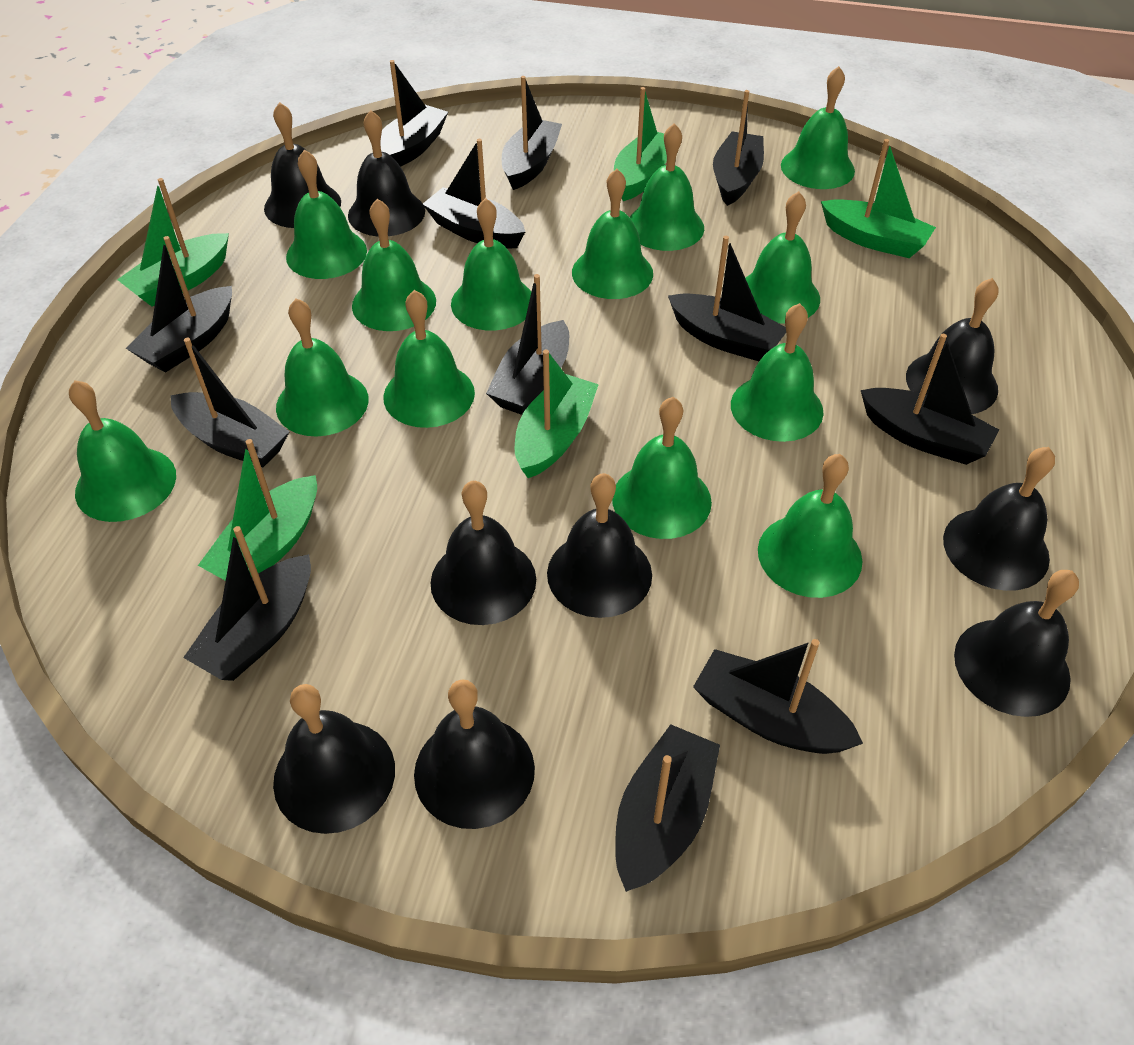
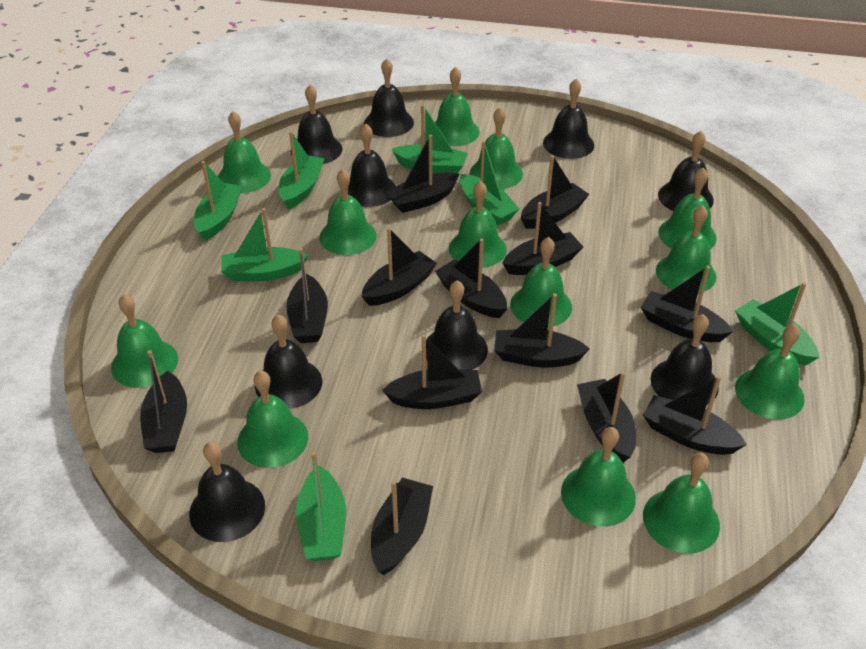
black boat: 12 -> 13
green boat: 5 -> 7

